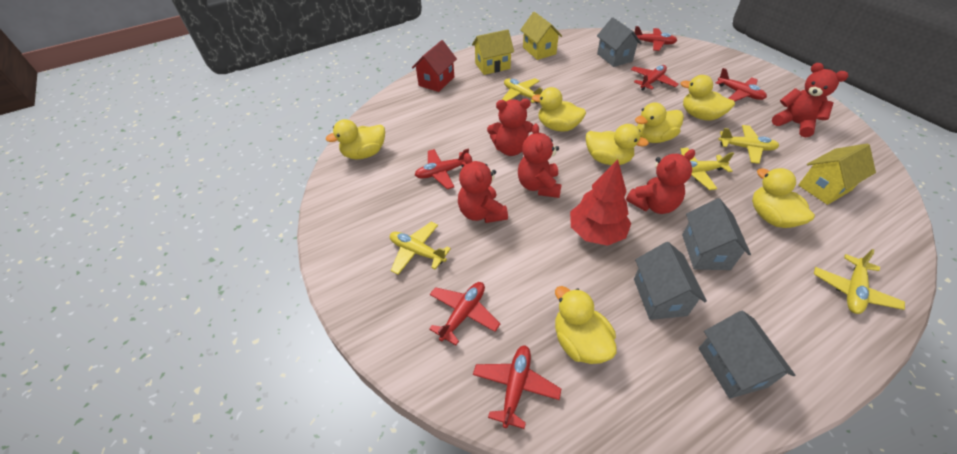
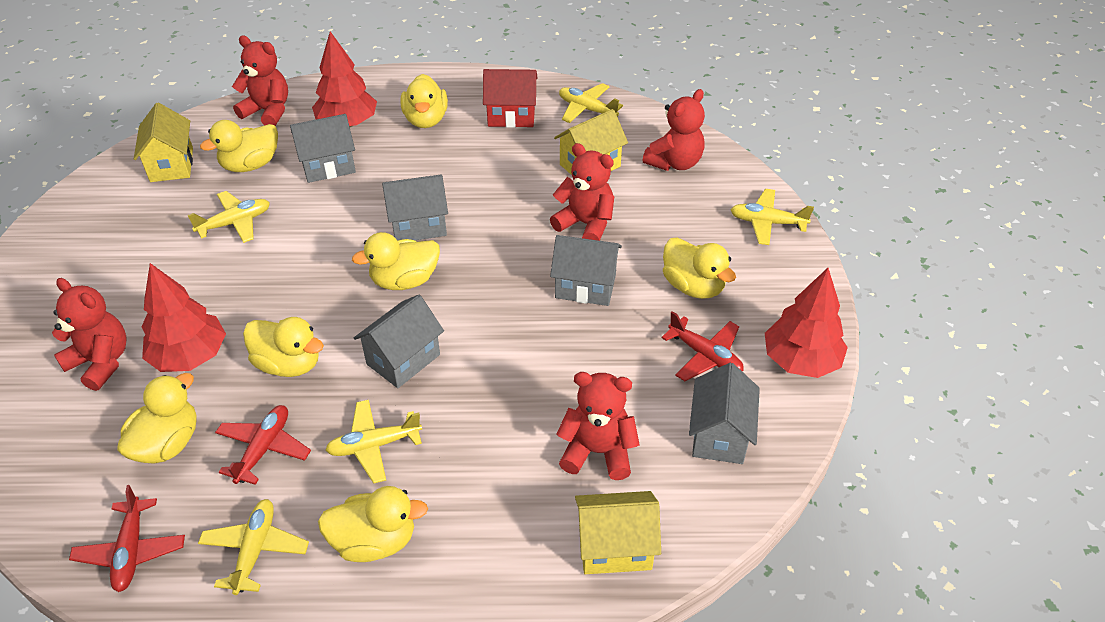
grey house: 4 -> 5
red plane: 6 -> 3
red tree: 1 -> 3

